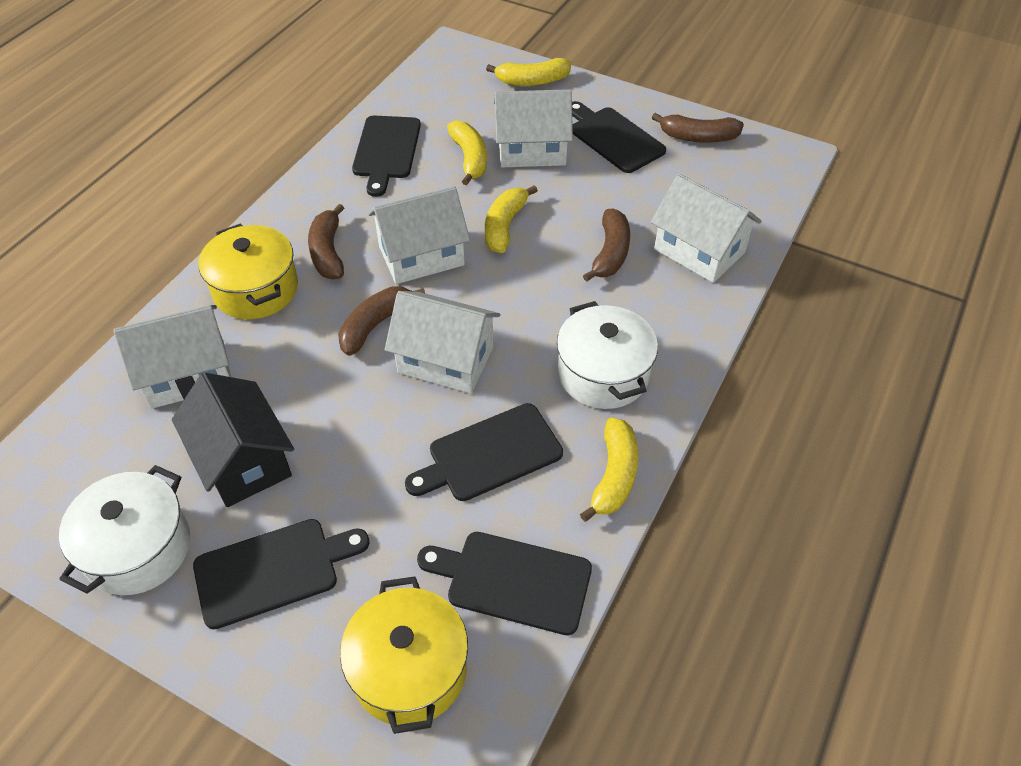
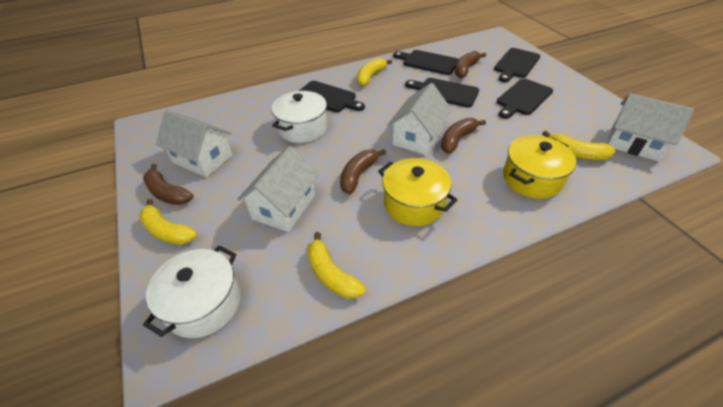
black house: 1 -> 0
white house: 5 -> 4

